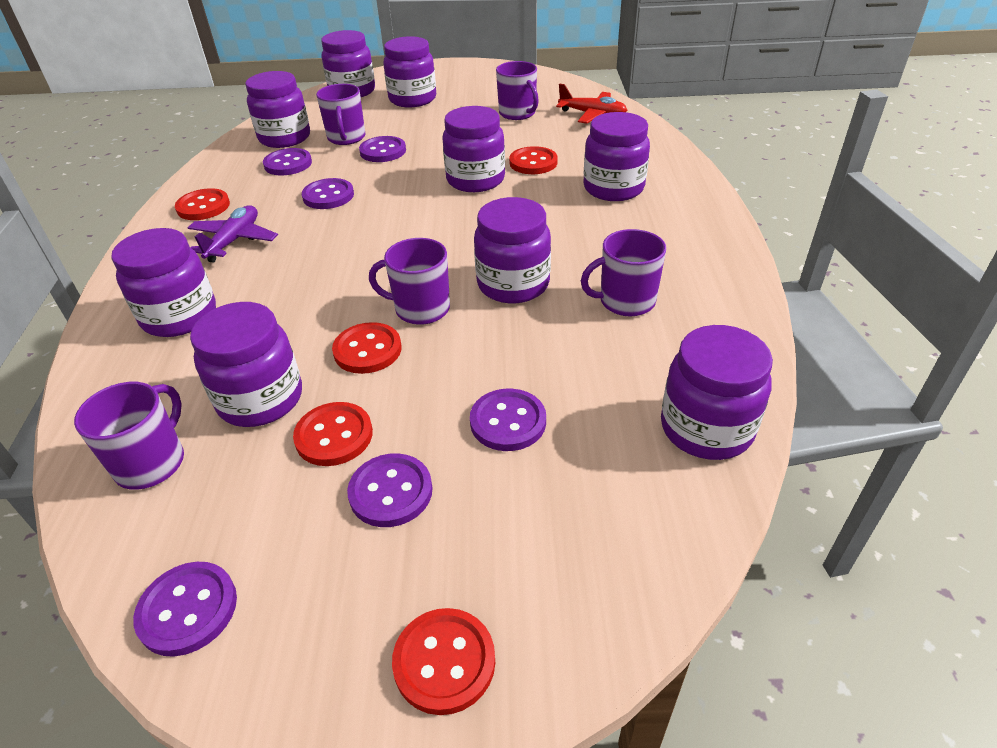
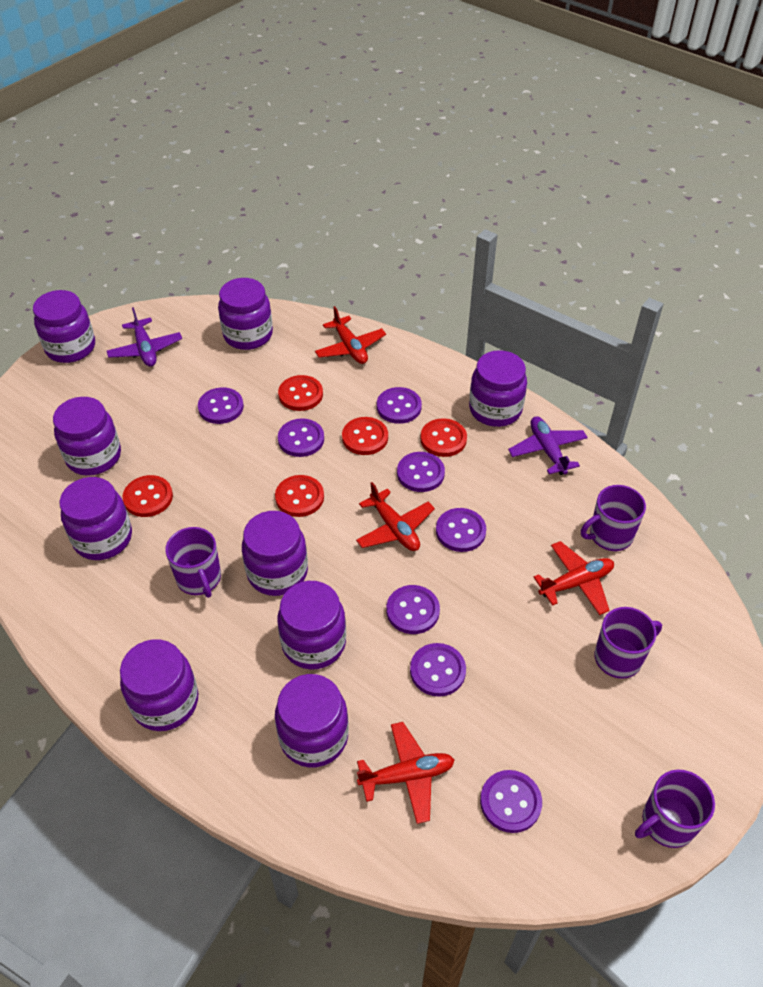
purple button: 6 -> 8
purple mug: 5 -> 4
purple plane: 1 -> 2
red plane: 1 -> 4

